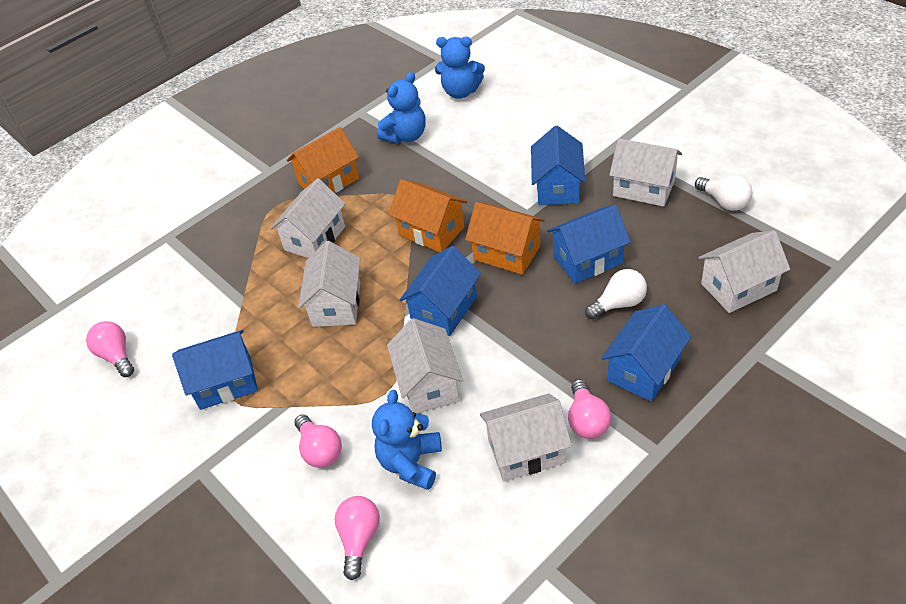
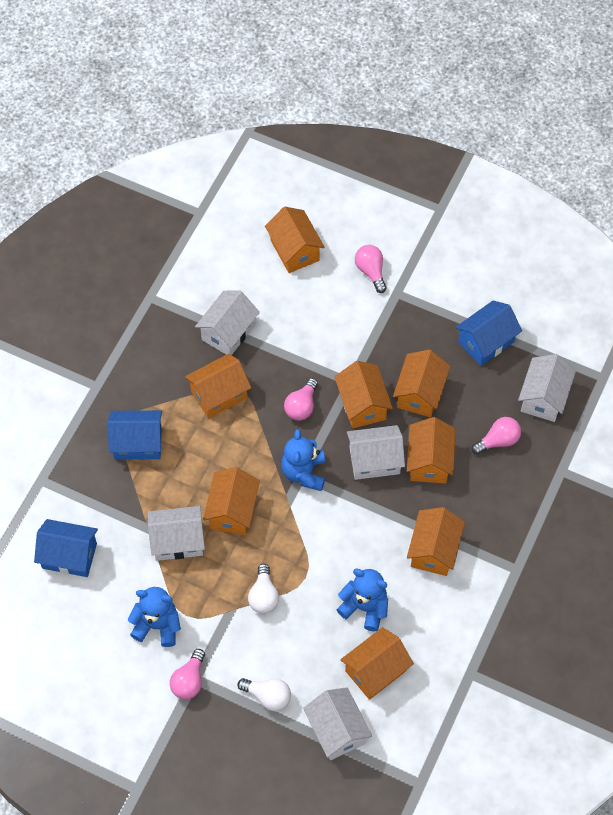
blue house: 5 -> 3
orange house: 3 -> 8
white house: 6 -> 5

